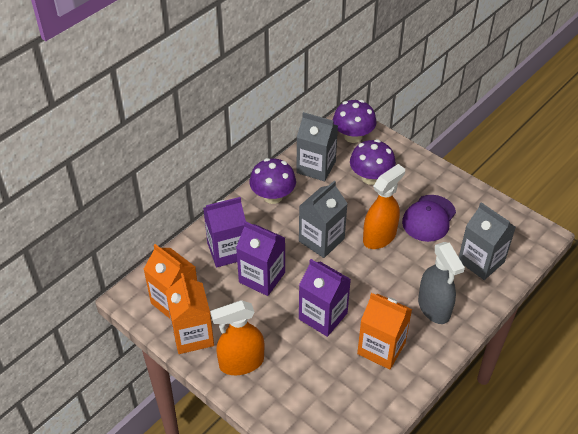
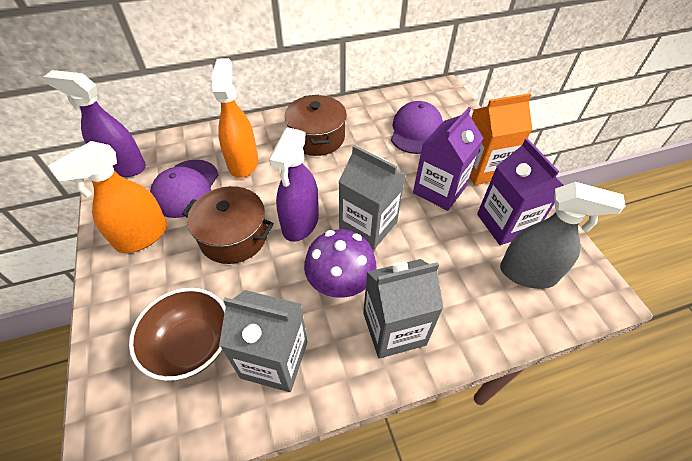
brown bowl: 0 -> 1
brown pot: 0 -> 2
orange carton: 3 -> 1
purple cap: 1 -> 2
purple carton: 3 -> 2
purple mushroom: 3 -> 1
purple spray bottle: 0 -> 2

